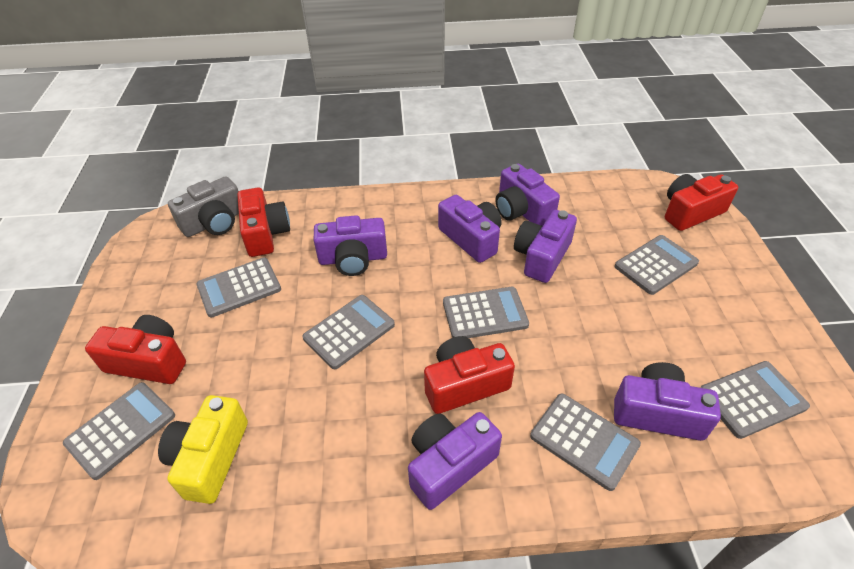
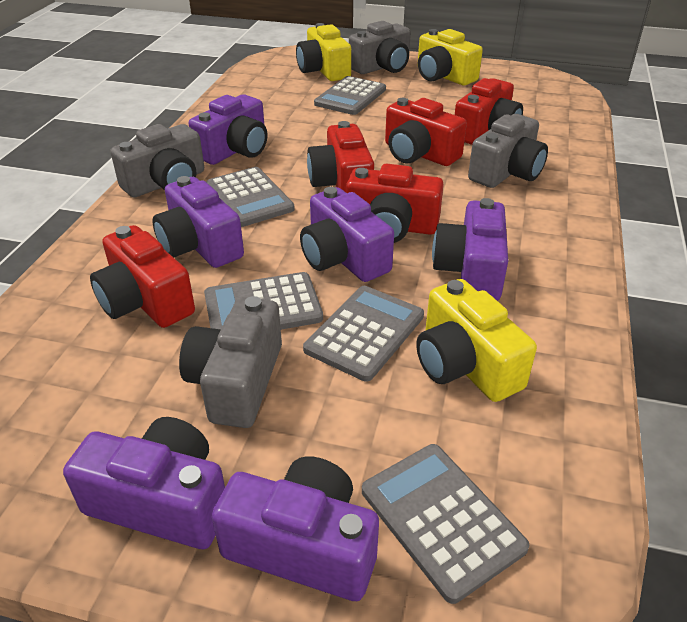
grey calculator: 7 -> 5
grey camera: 1 -> 4
red camera: 4 -> 5
yellow camera: 1 -> 3

